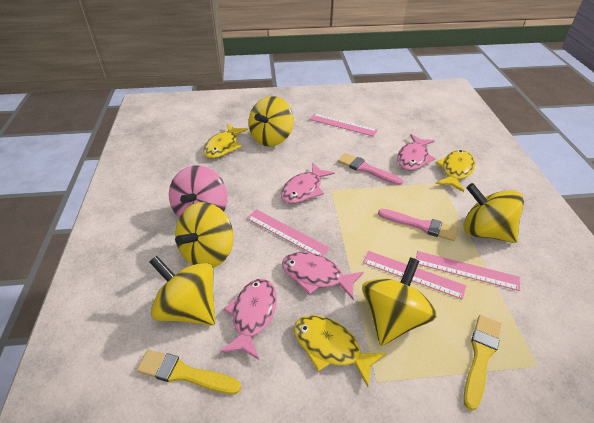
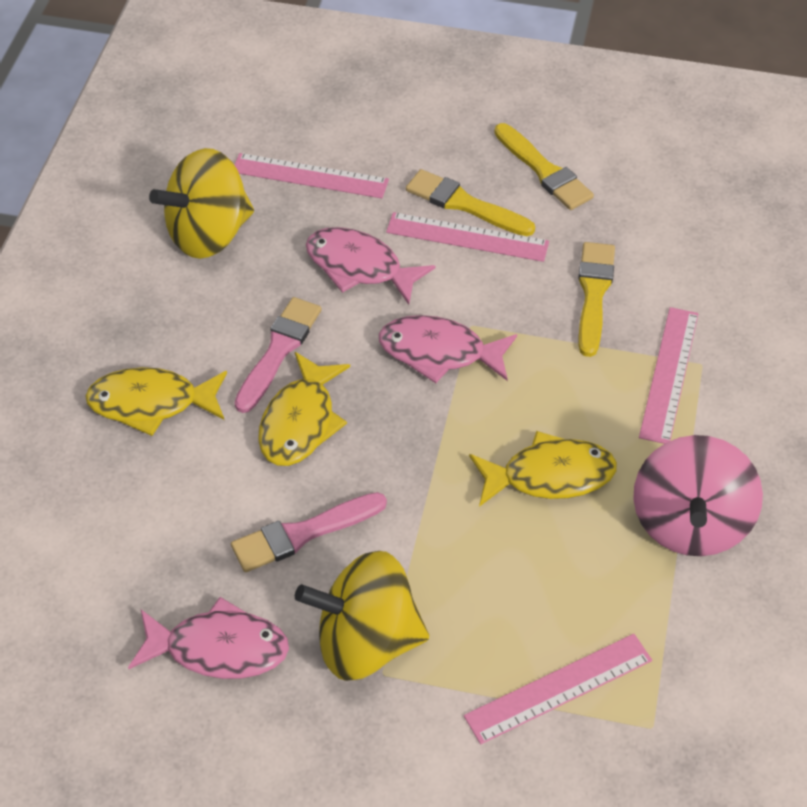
pink fish: 4 -> 3
yellow brush: 2 -> 3
yellow spinning top: 5 -> 2

